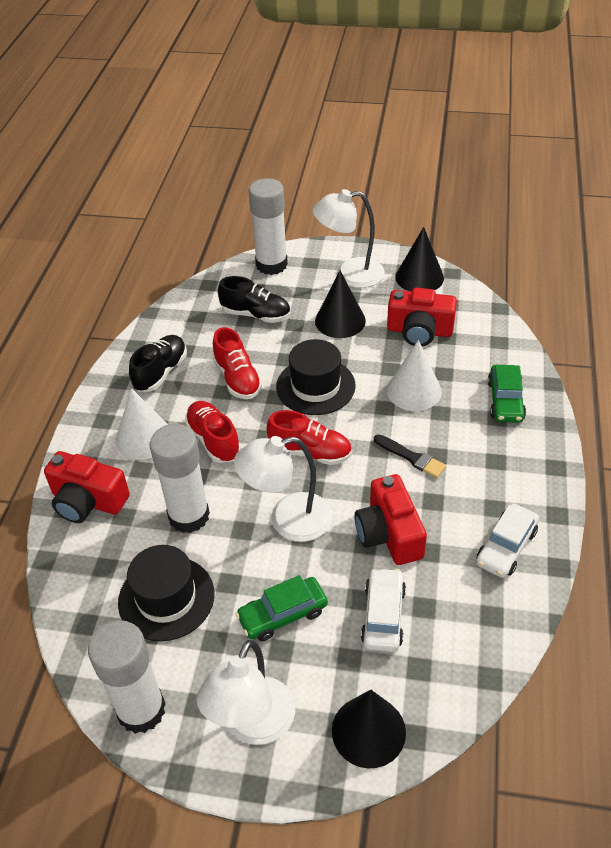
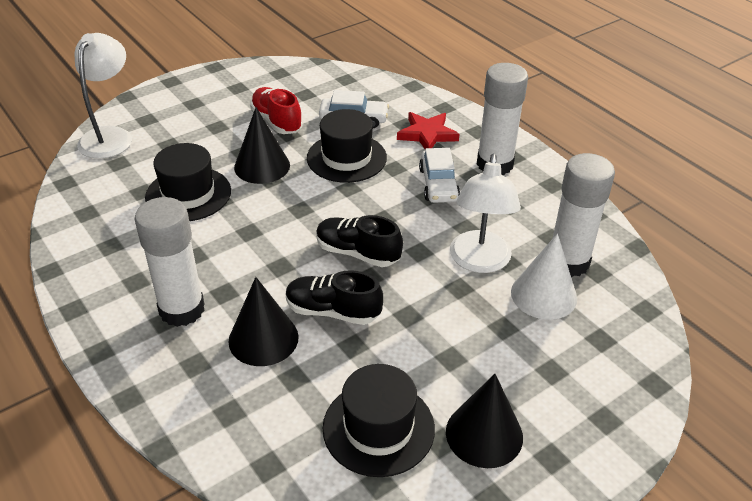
black brush: 1 -> 0
black hat: 2 -> 3
green car: 2 -> 0
red camera: 3 -> 0
red shoe: 3 -> 1
red star: 0 -> 1
white cone: 2 -> 1
white lamp: 3 -> 2

